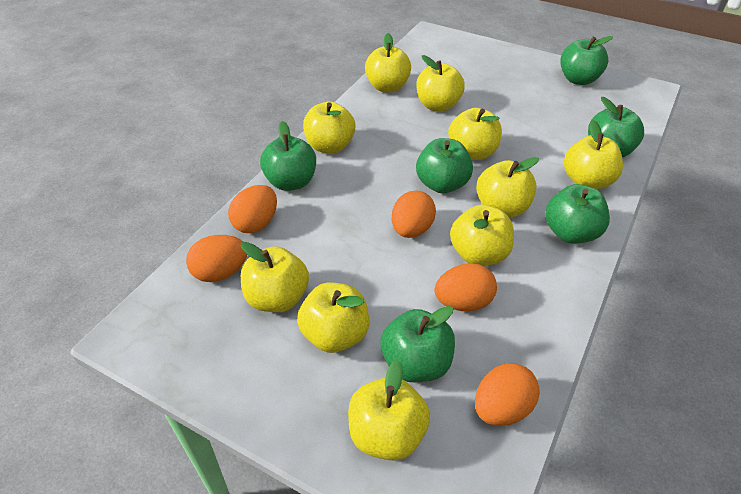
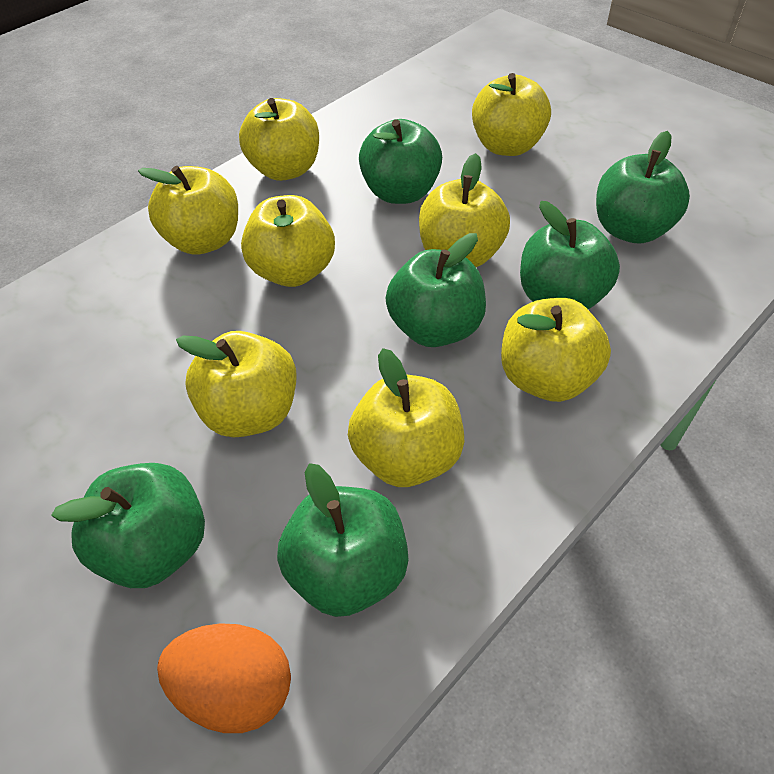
orange egg: 5 -> 1
yellow apple: 10 -> 8

